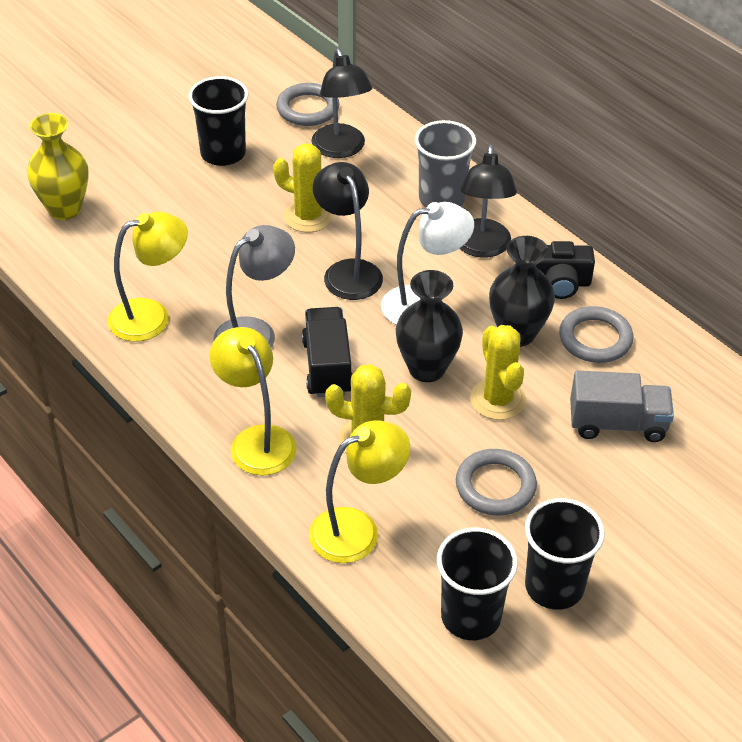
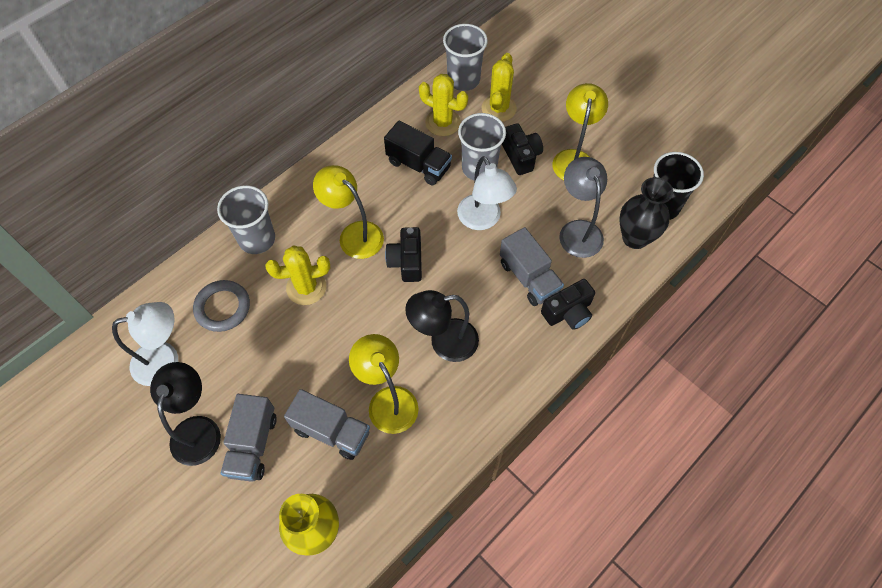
black camera: 1 -> 3
black cup: 3 -> 1
black lamp: 3 -> 2
black vase: 2 -> 1
grey cup: 1 -> 3
grey ring: 3 -> 1
grey truck: 1 -> 3
white lamp: 1 -> 2

